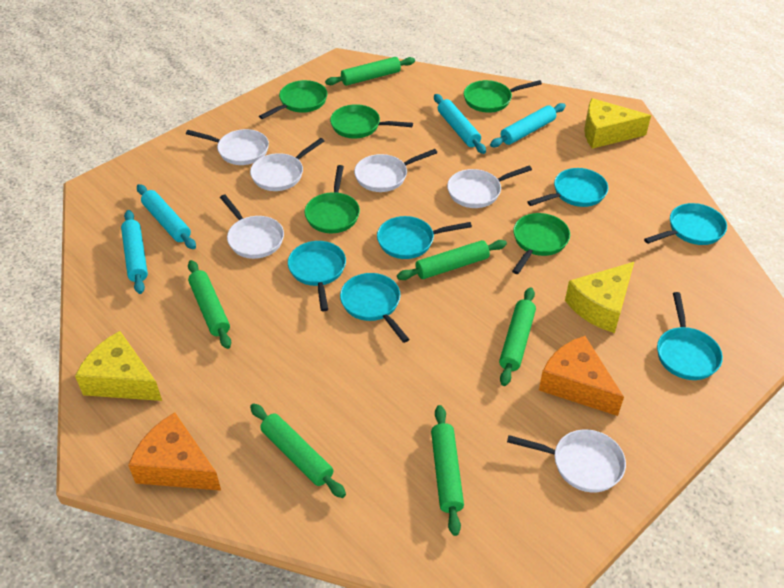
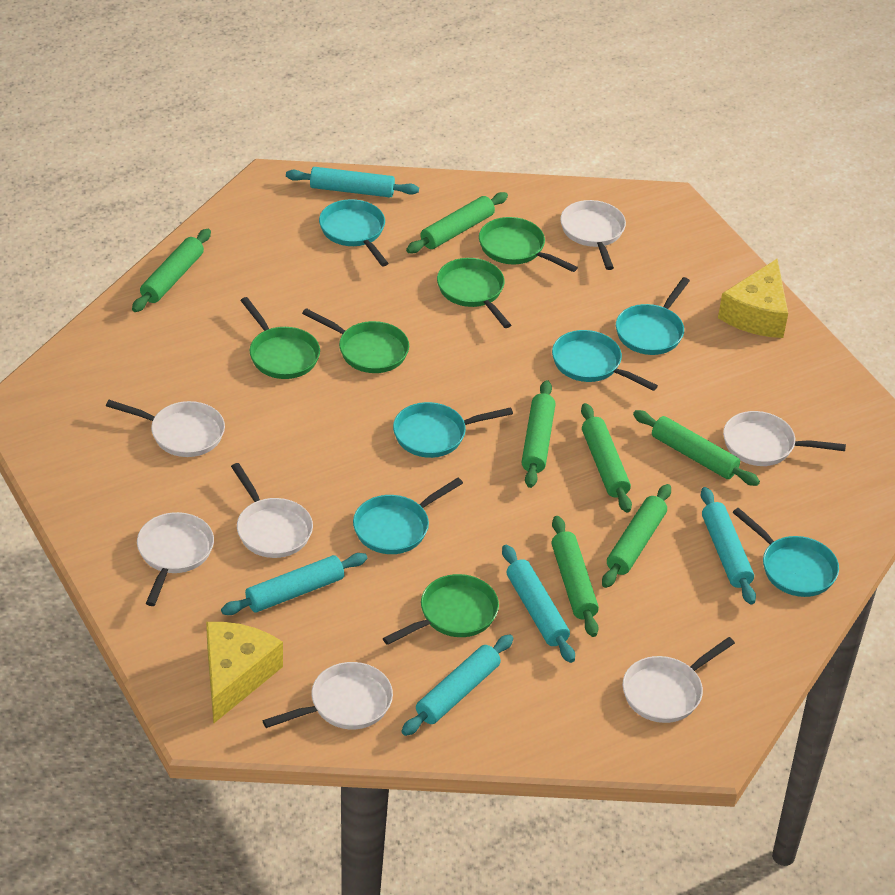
green rolling pin: 6 -> 7
orange cheese: 2 -> 0
turquoise rolling pin: 4 -> 5
white pan: 6 -> 7
yellow cheese: 3 -> 2

